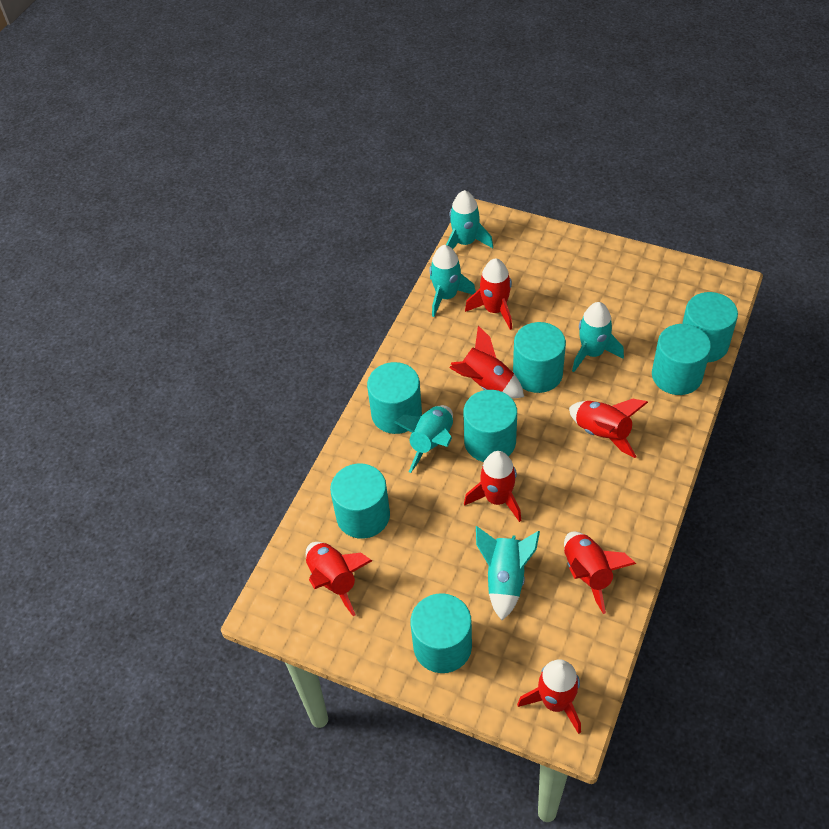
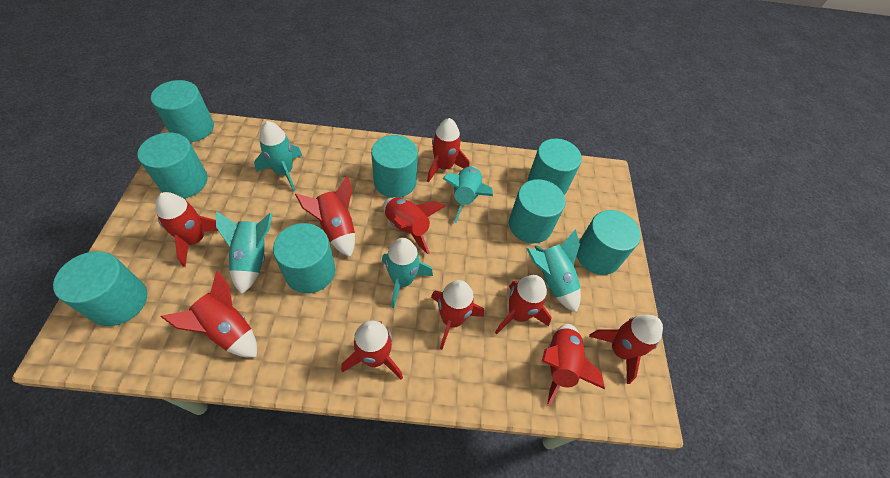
red rocket: 7 -> 10
turquoise cylinder: 7 -> 8

